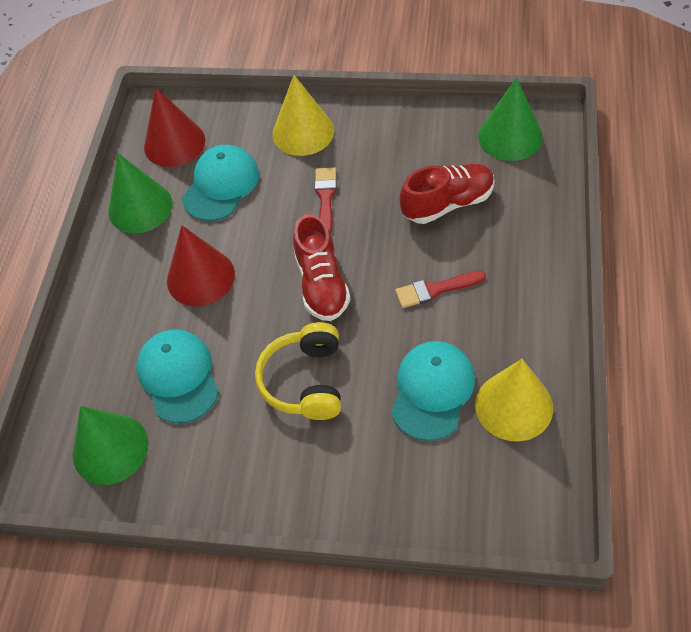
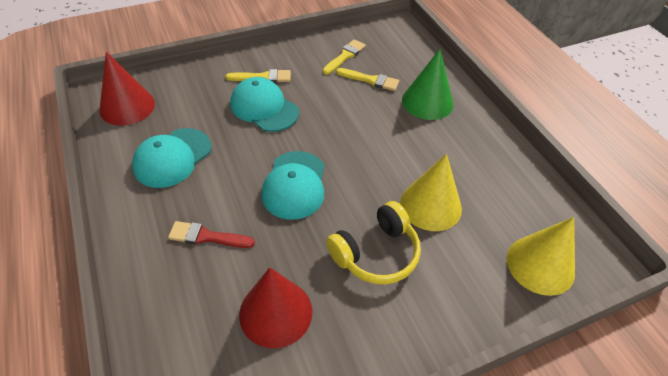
green cone: 3 -> 1
red brush: 2 -> 1
red shoe: 2 -> 0
yellow brush: 0 -> 3

